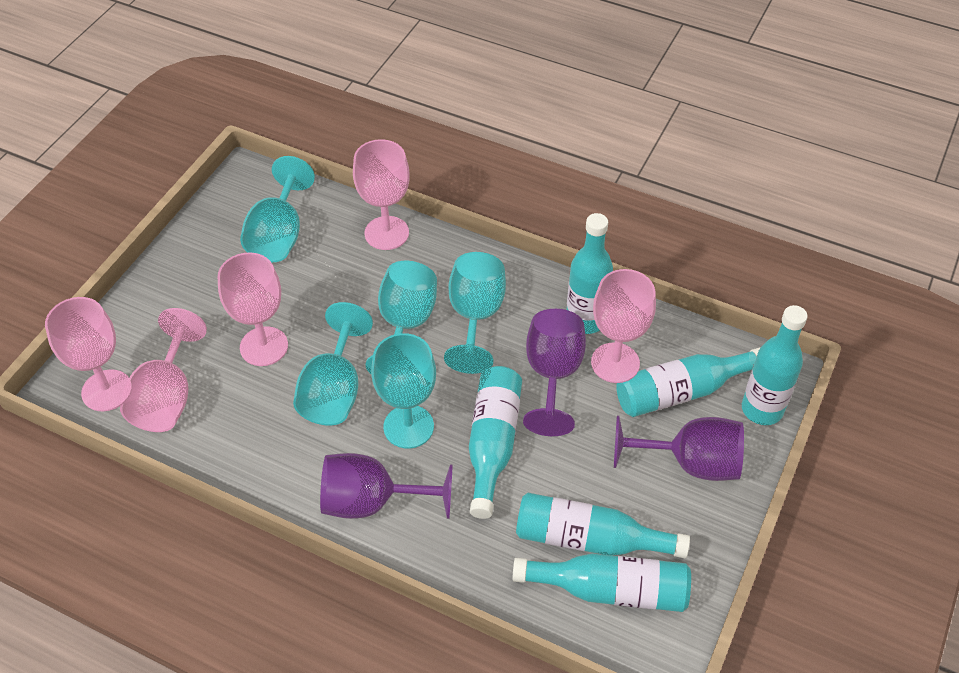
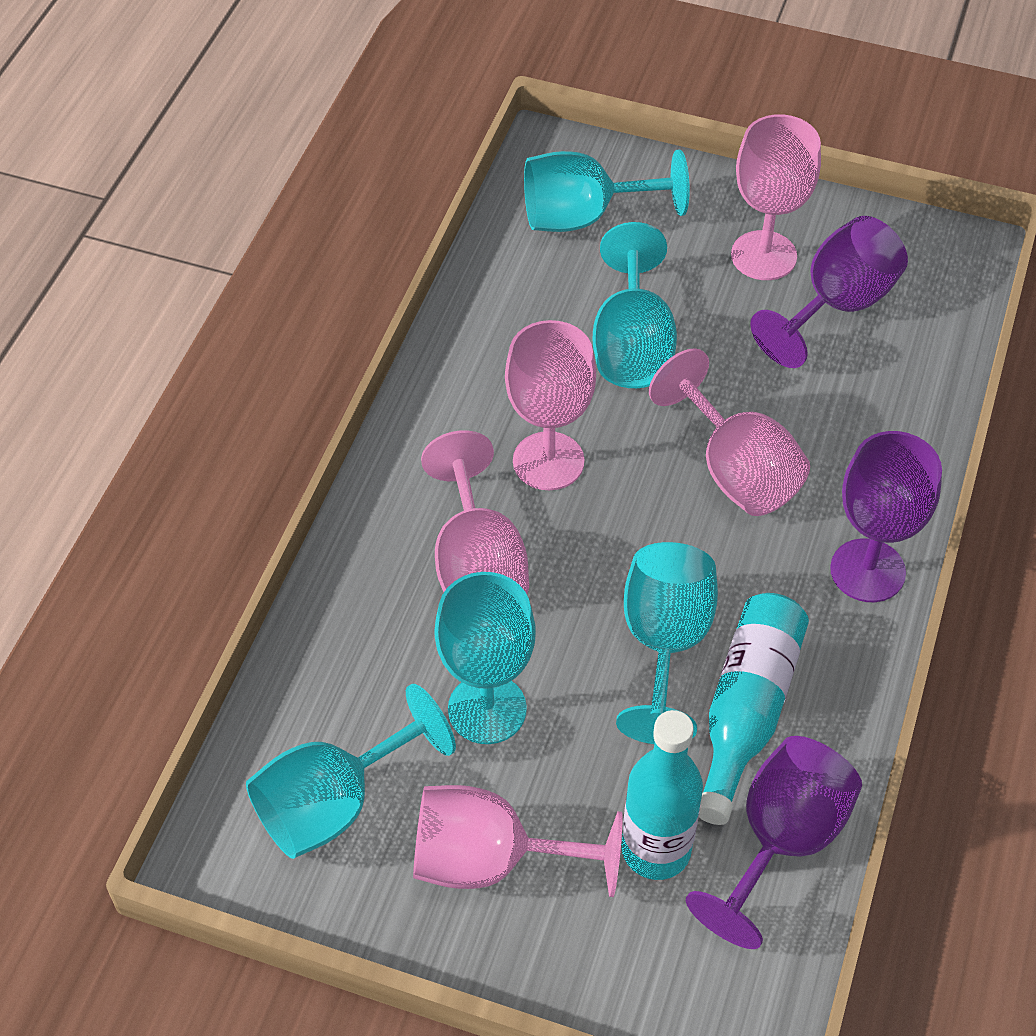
turquoise bottle: 6 -> 2

